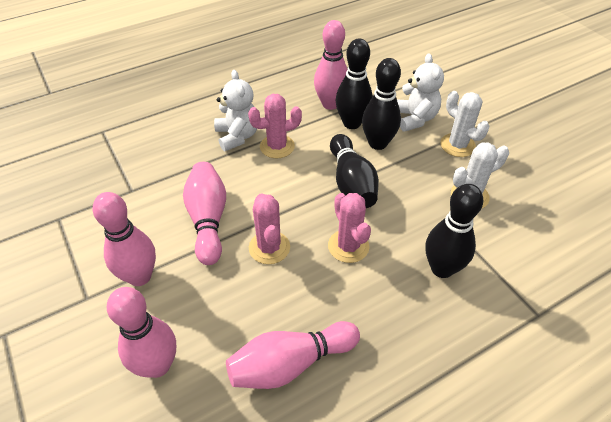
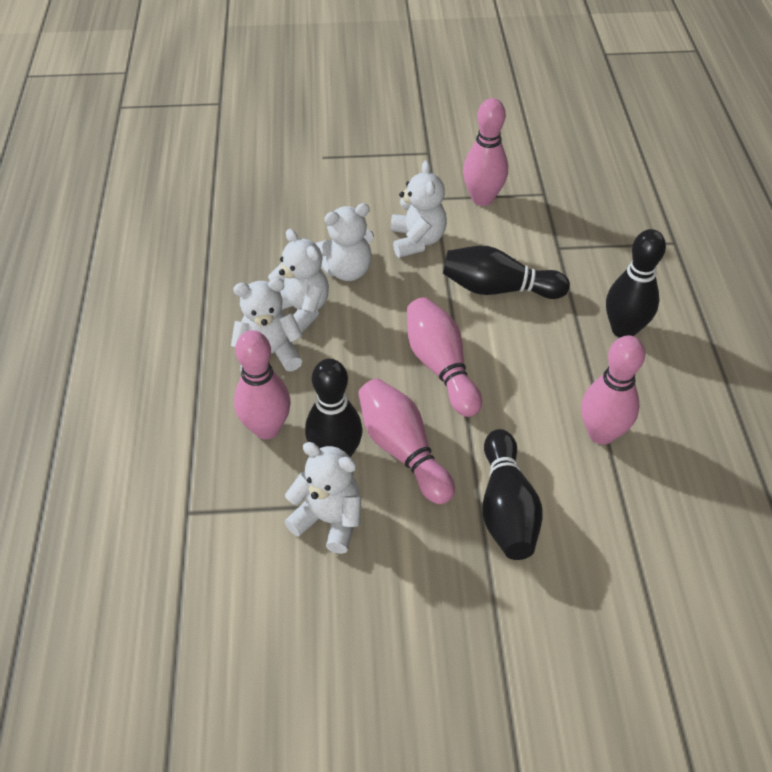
pink cactus: 3 -> 0
white cactus: 2 -> 0
white teddy bear: 2 -> 5

